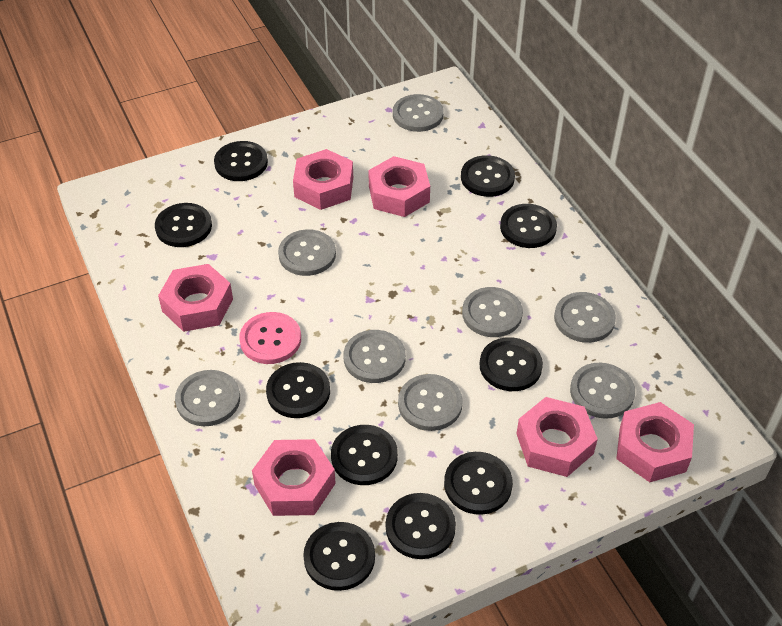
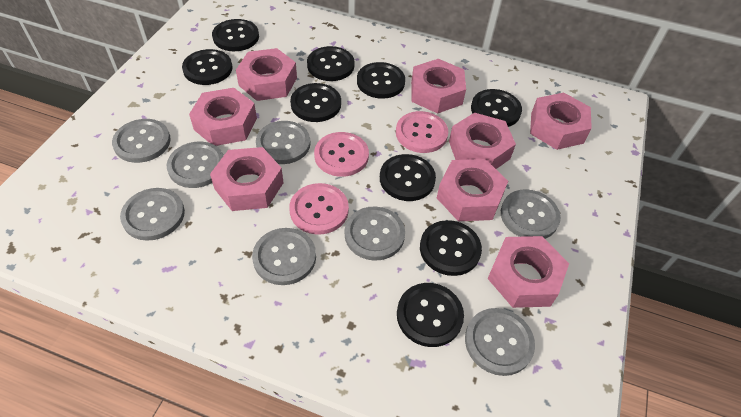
black button: 10 -> 9
pink button: 1 -> 3
pink nut: 6 -> 8

